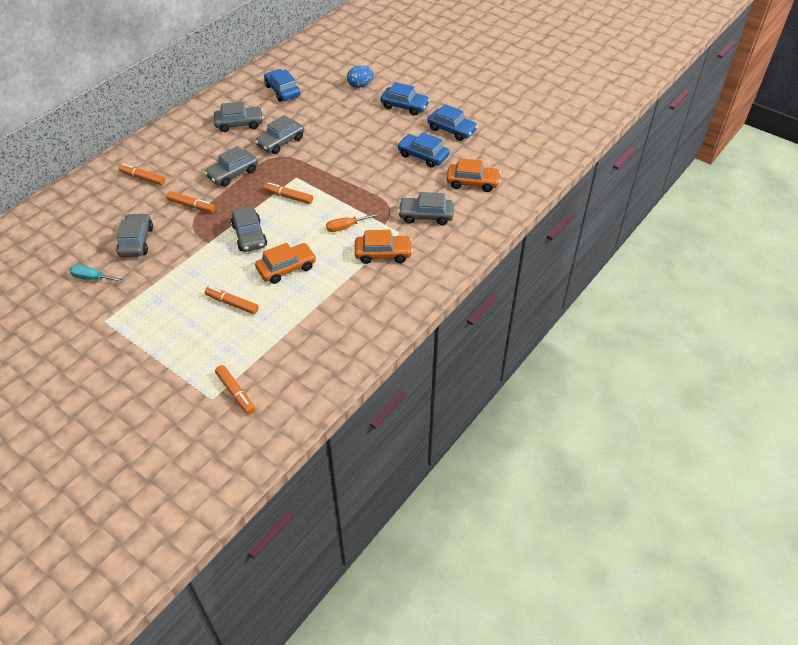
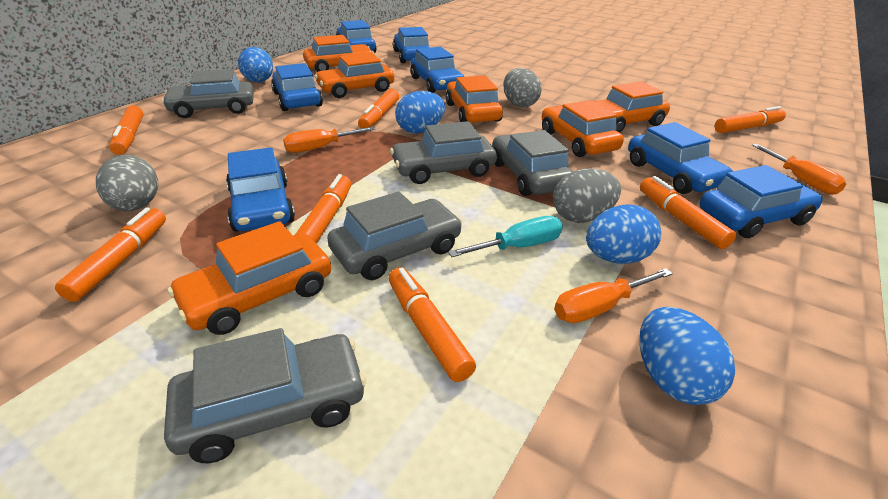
blue car: 4 -> 7
blue egg: 1 -> 4
grey car: 6 -> 5
grey egg: 0 -> 3
orange car: 3 -> 6
orange marker: 5 -> 7
orange screwdriver: 1 -> 3

